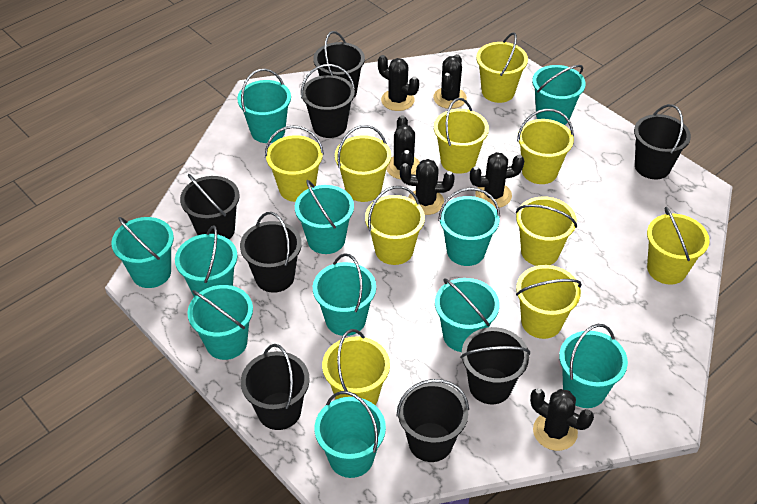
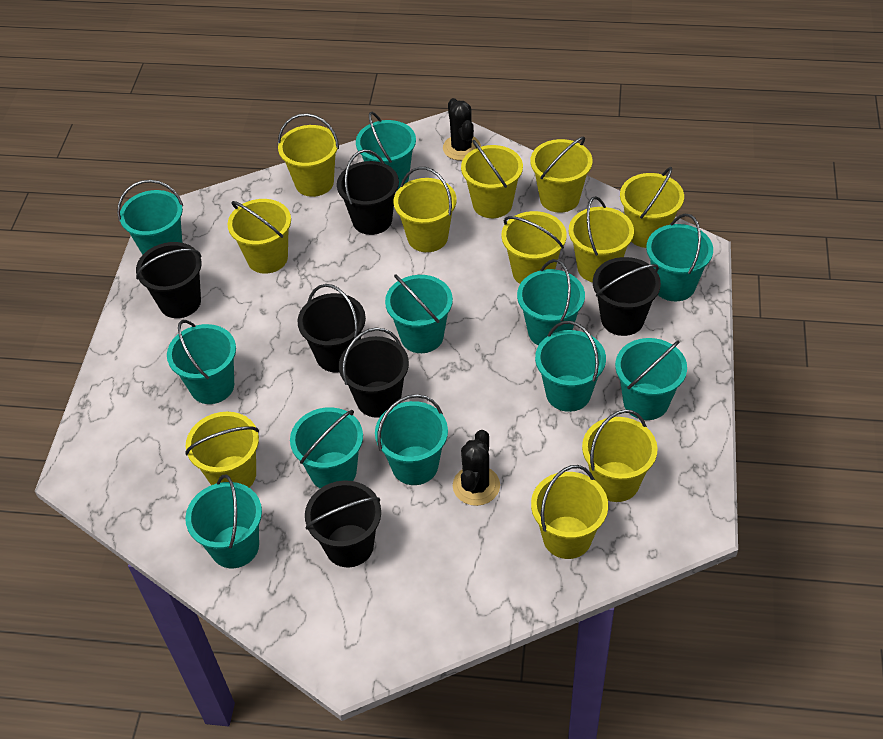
black bucket: 8 -> 6
black cactus: 6 -> 2
yellow bucket: 10 -> 11

